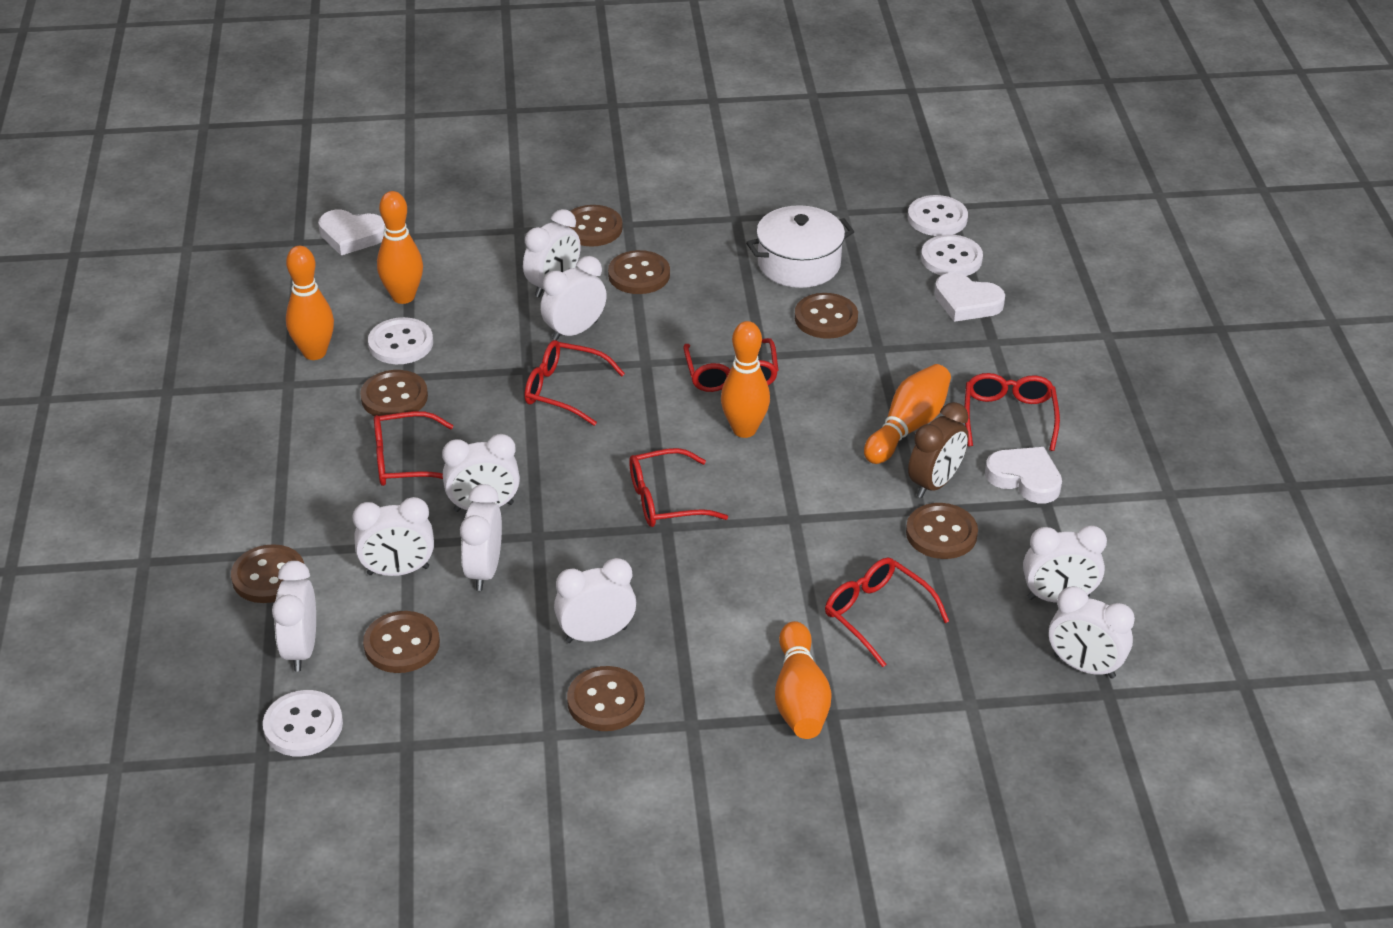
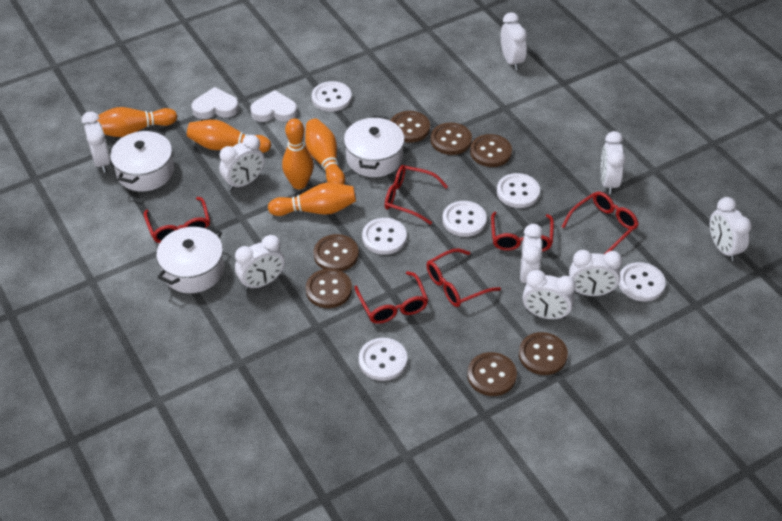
brown button: 8 -> 7
brown clock: 1 -> 0
white button: 4 -> 6
white heart: 3 -> 2
white pot: 1 -> 3

